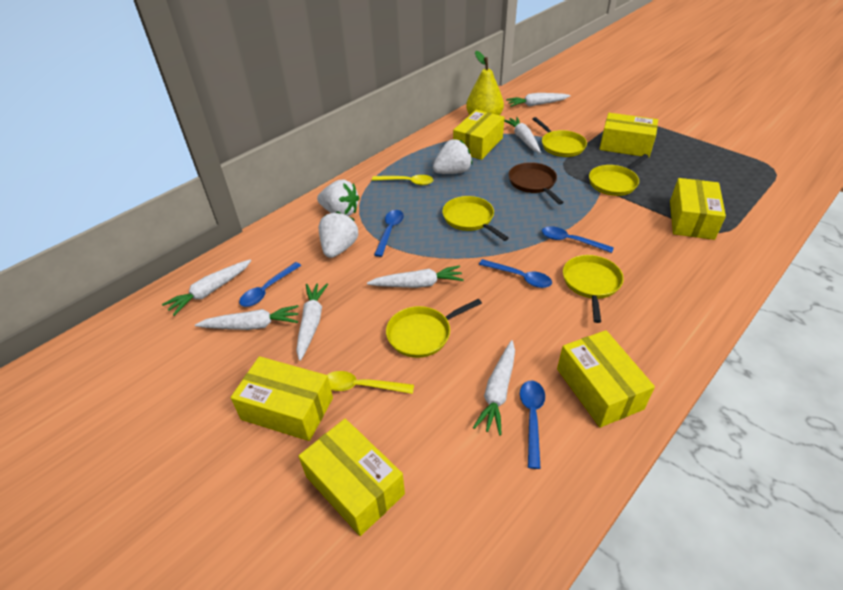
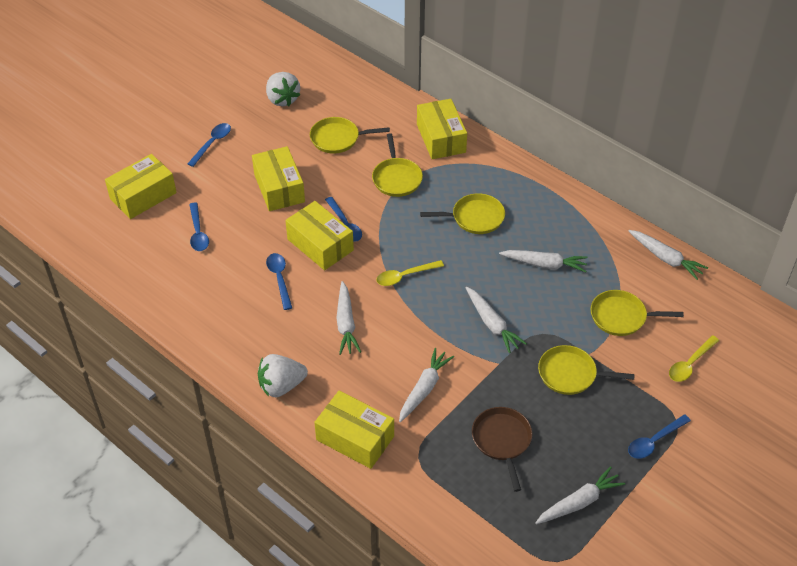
white carrot: 7 -> 6
white strawberry: 3 -> 2
yellow box: 6 -> 5
yellow pear: 1 -> 0

